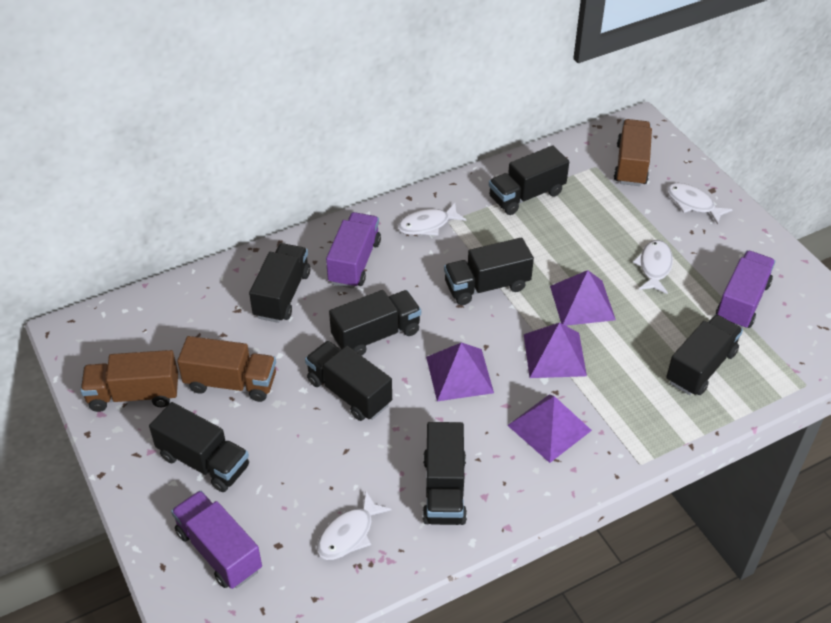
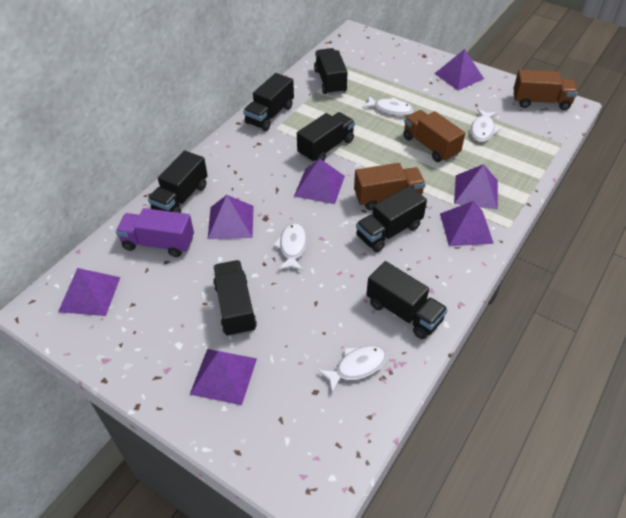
black truck: 8 -> 7
purple pyramid: 4 -> 7
purple truck: 3 -> 1

